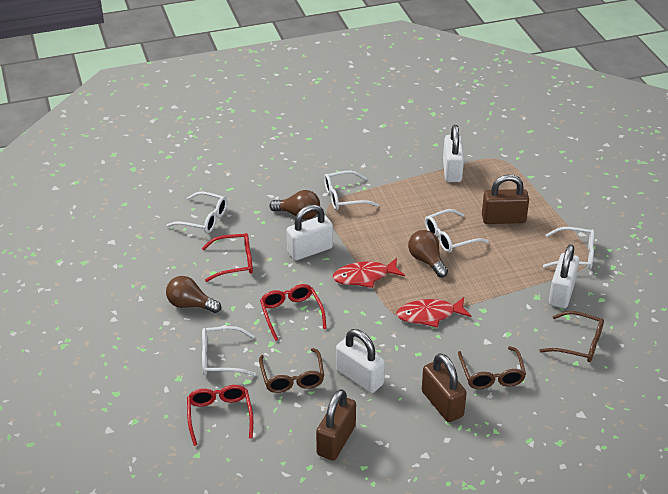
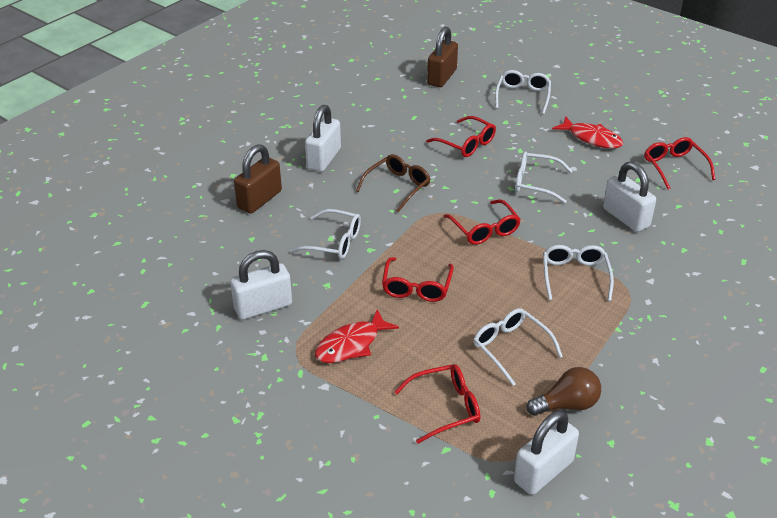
brown glasses: 3 -> 1
brown light bulb: 3 -> 1
brown padlock: 3 -> 2
red glasses: 3 -> 5

